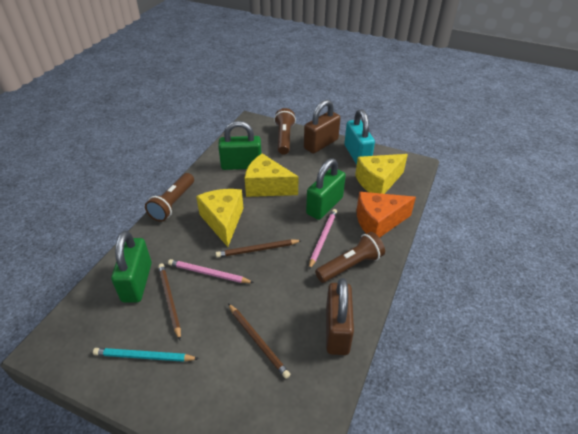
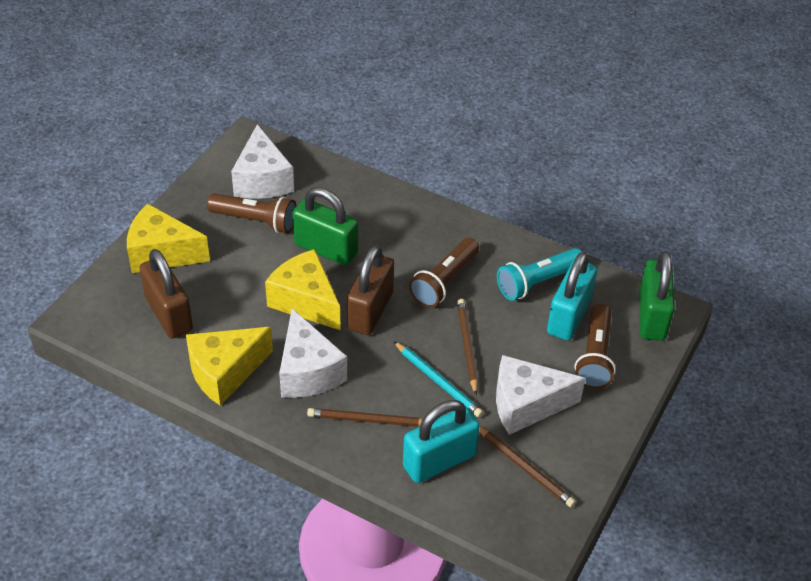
green padlock: 3 -> 2
orange cheese: 1 -> 0
pink pencil: 2 -> 0
turquoise flashlight: 0 -> 1
turquoise padlock: 1 -> 2
white cheese: 0 -> 3

